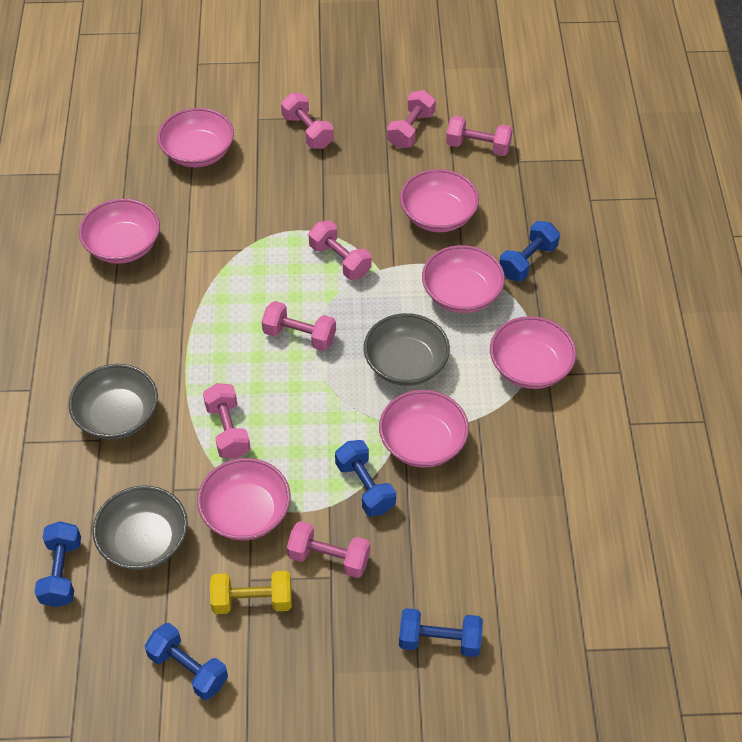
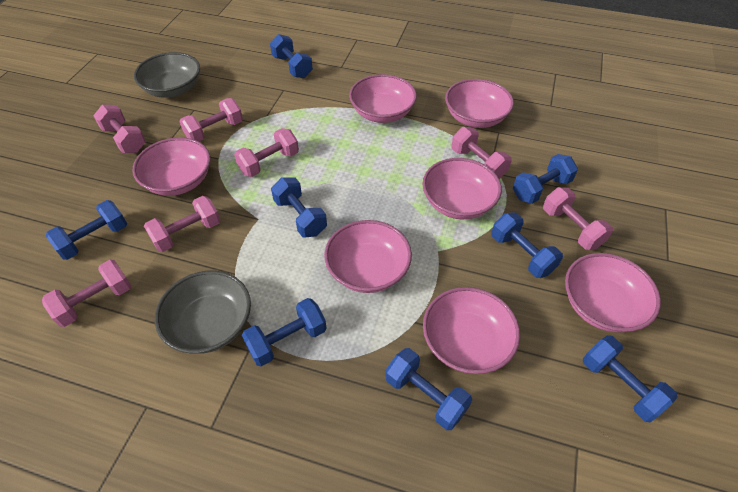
blue dumbbell: 5 -> 8
grey bowl: 3 -> 2
yellow dumbbell: 1 -> 0

